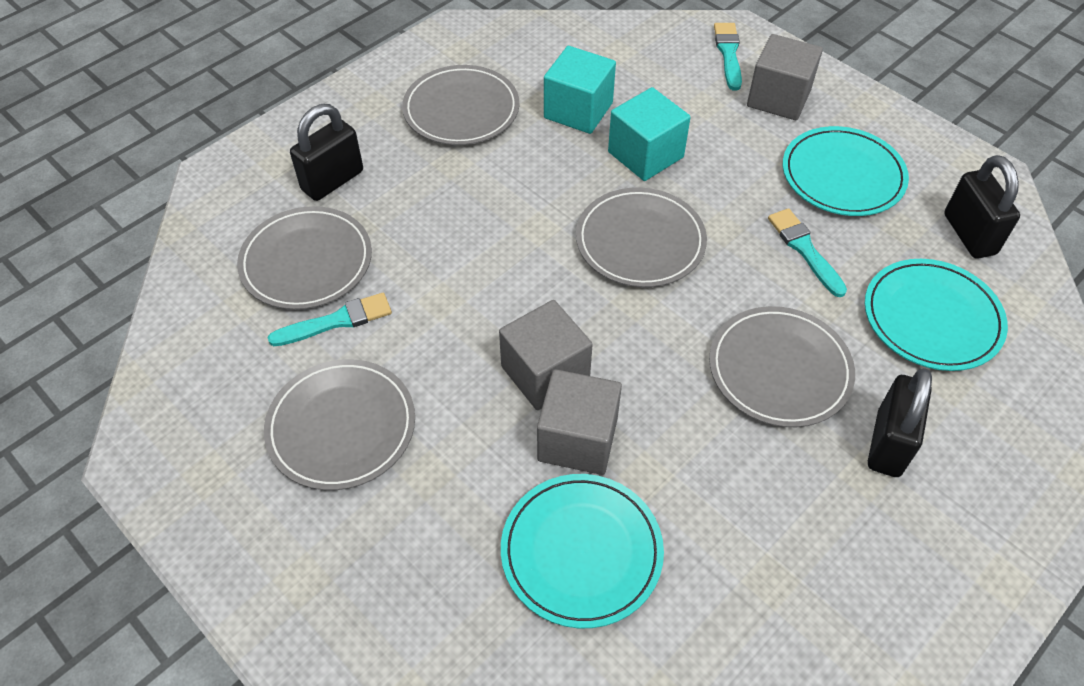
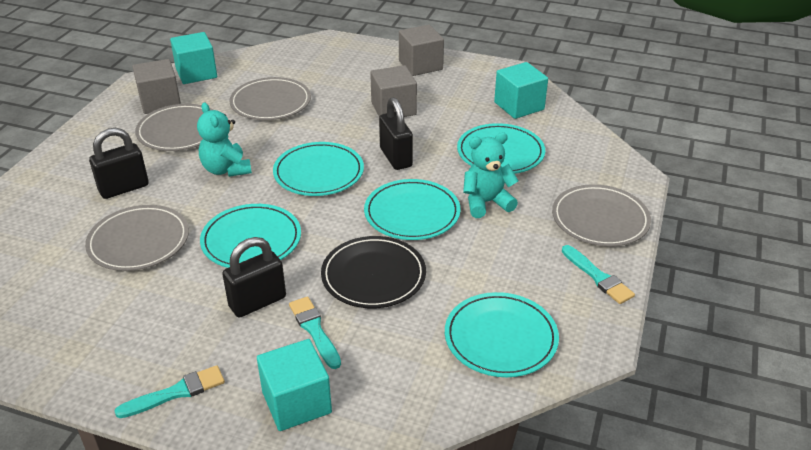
black plate: 0 -> 1
grey plate: 5 -> 4
turquoise cube: 2 -> 3
turquoise plate: 3 -> 5
turquoise teddy bear: 0 -> 2

